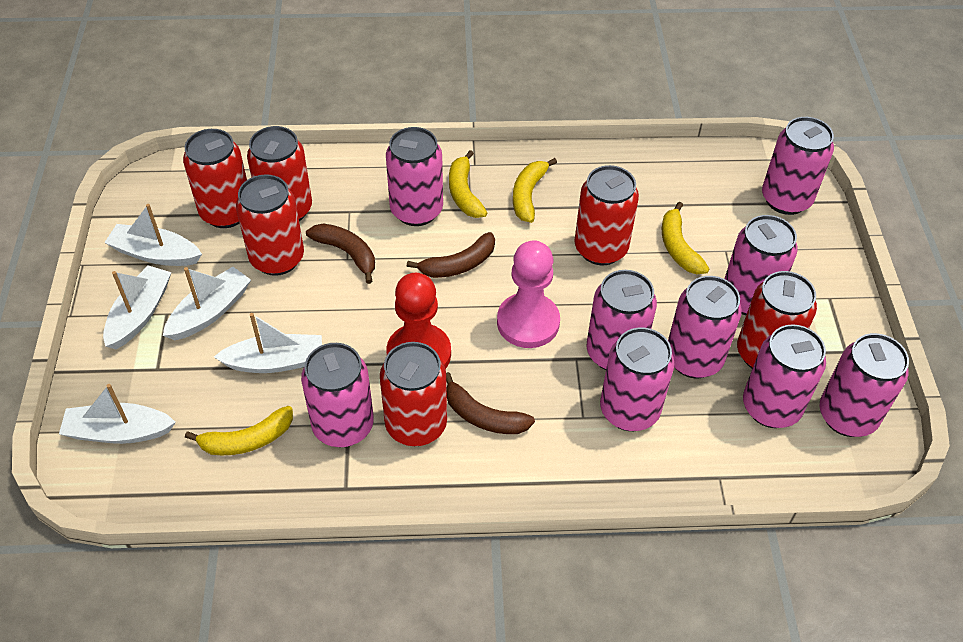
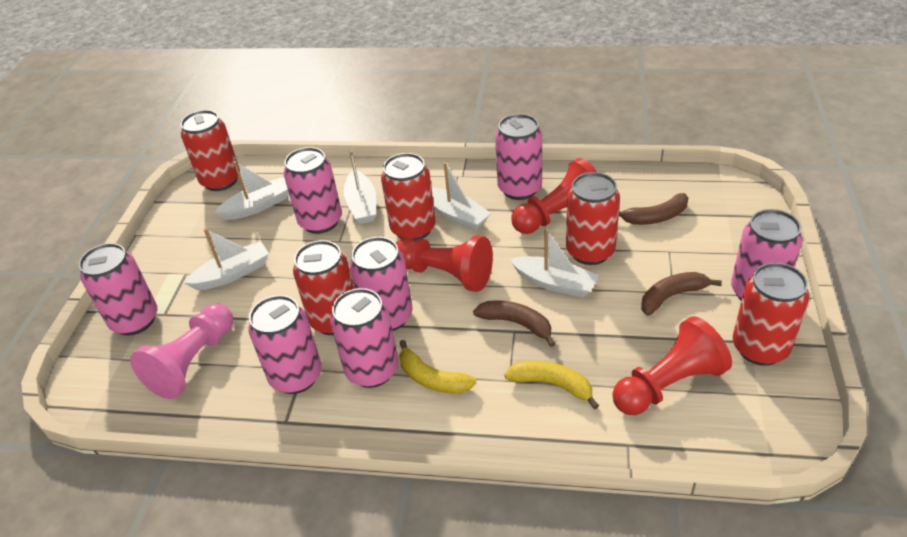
pink can: 9 -> 7
red can: 6 -> 5
red pawn: 1 -> 3
yellow banana: 4 -> 2

